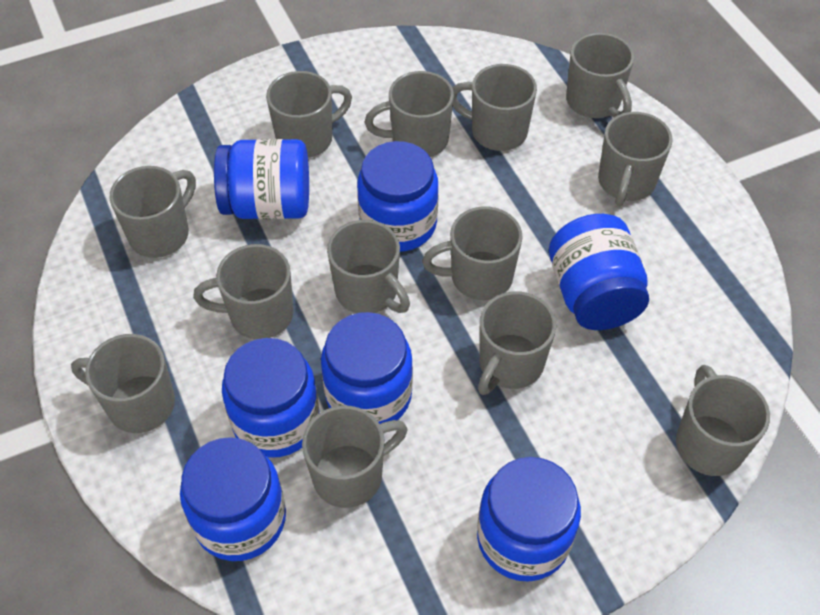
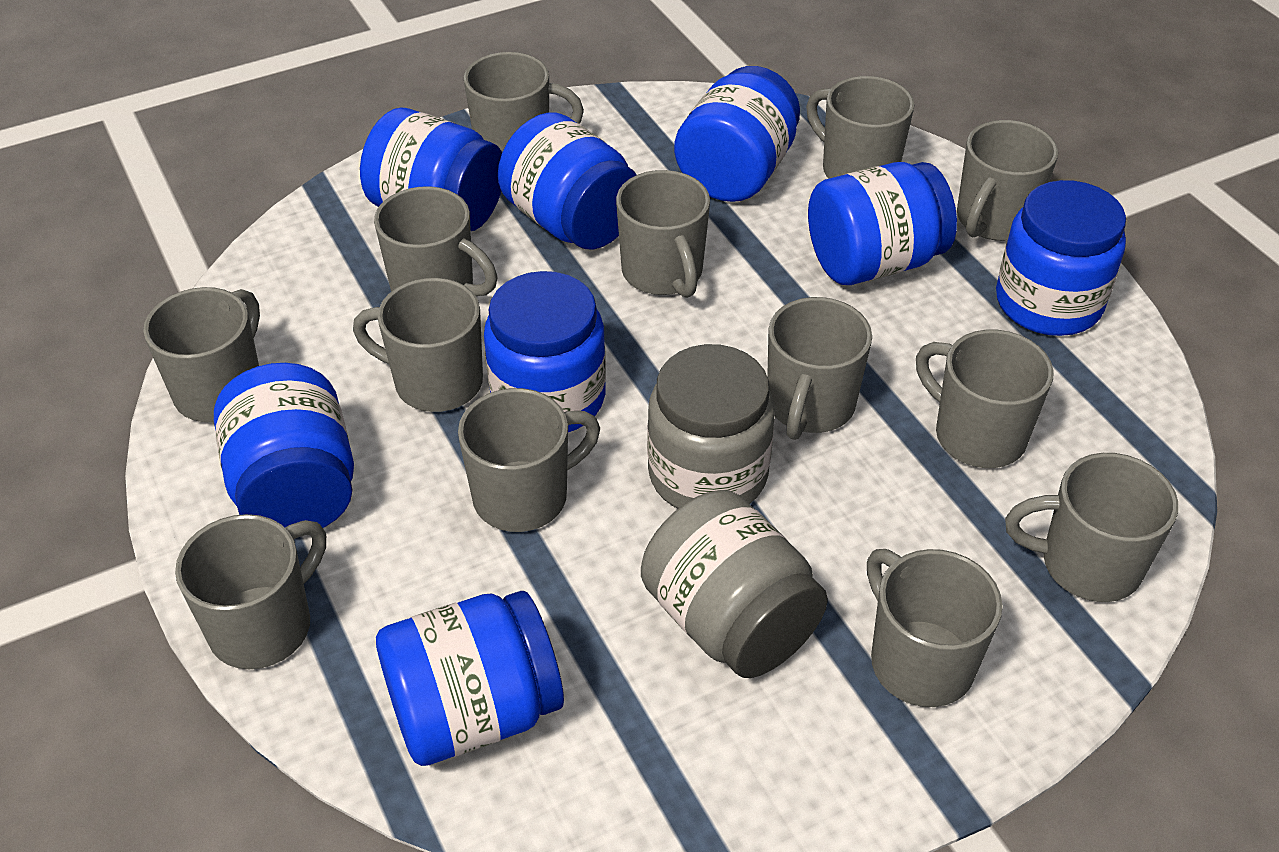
blue jar: 7 -> 8
grey jar: 0 -> 2

